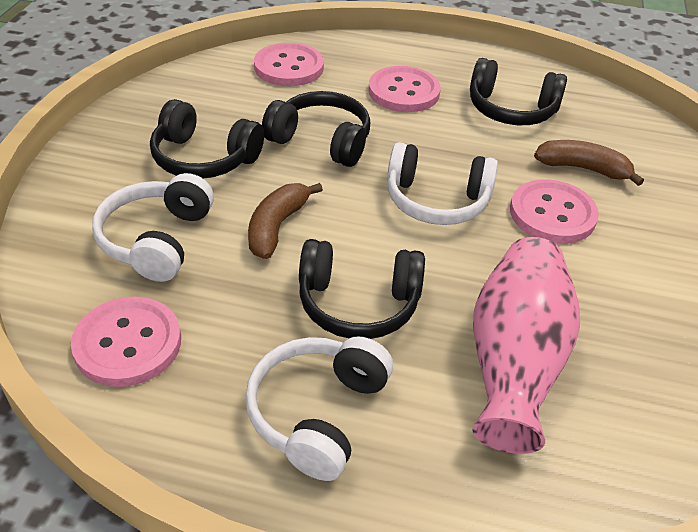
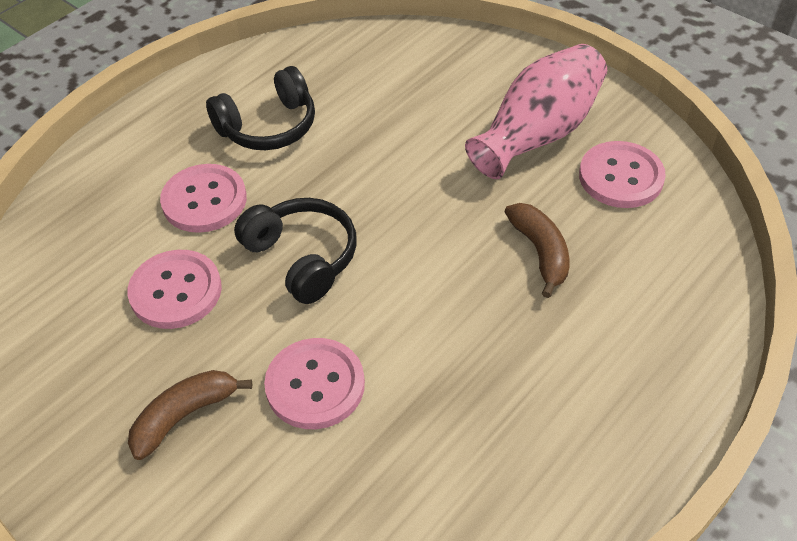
black headphones: 4 -> 2
white headphones: 3 -> 0

